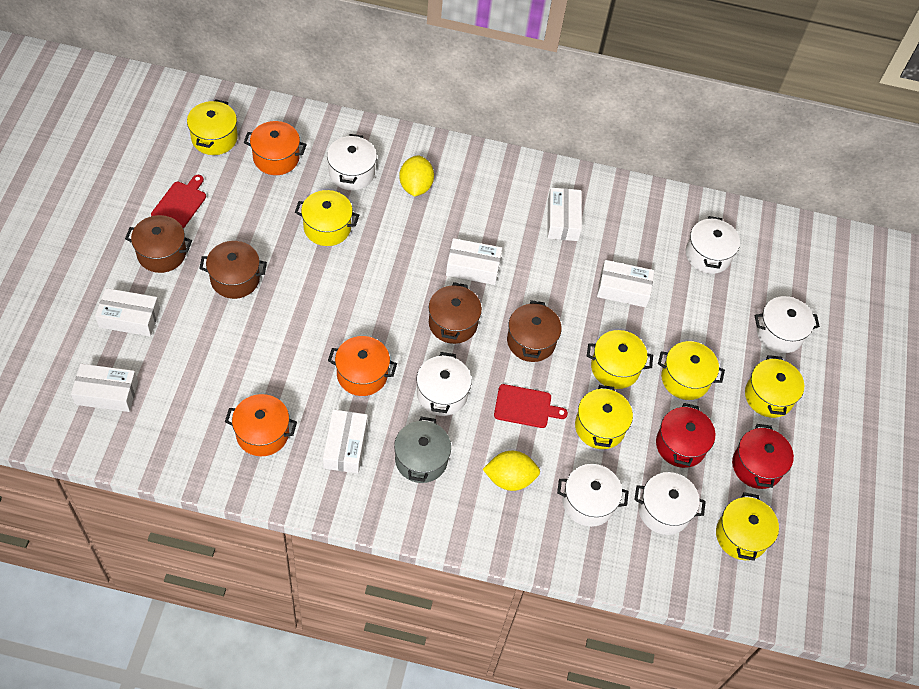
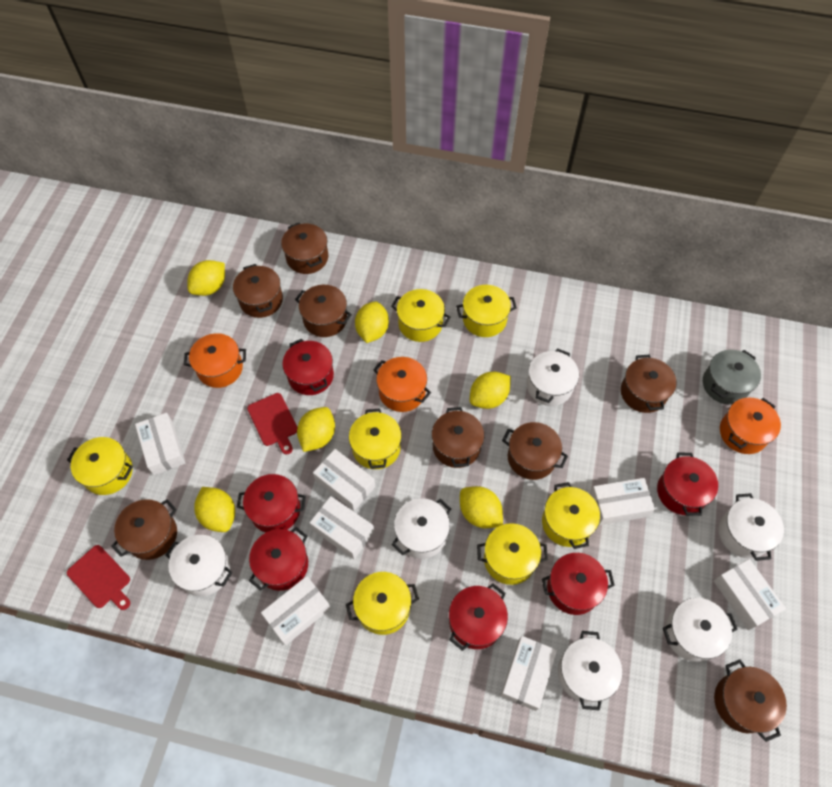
brown pot: 4 -> 8
red pot: 2 -> 6
white box: 6 -> 7
yellow lemon: 2 -> 6

